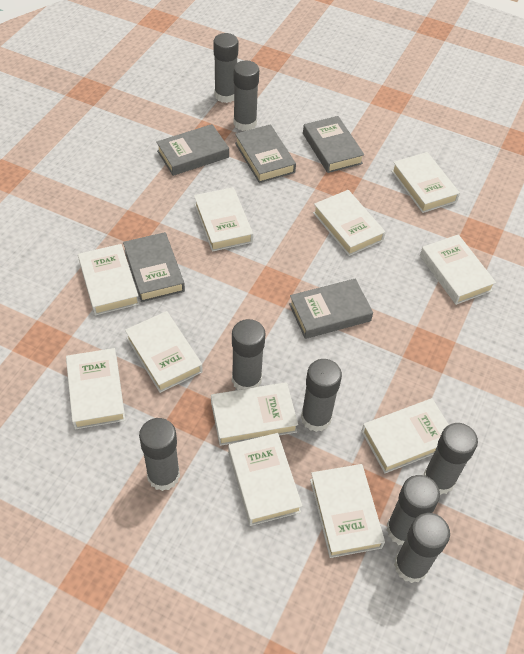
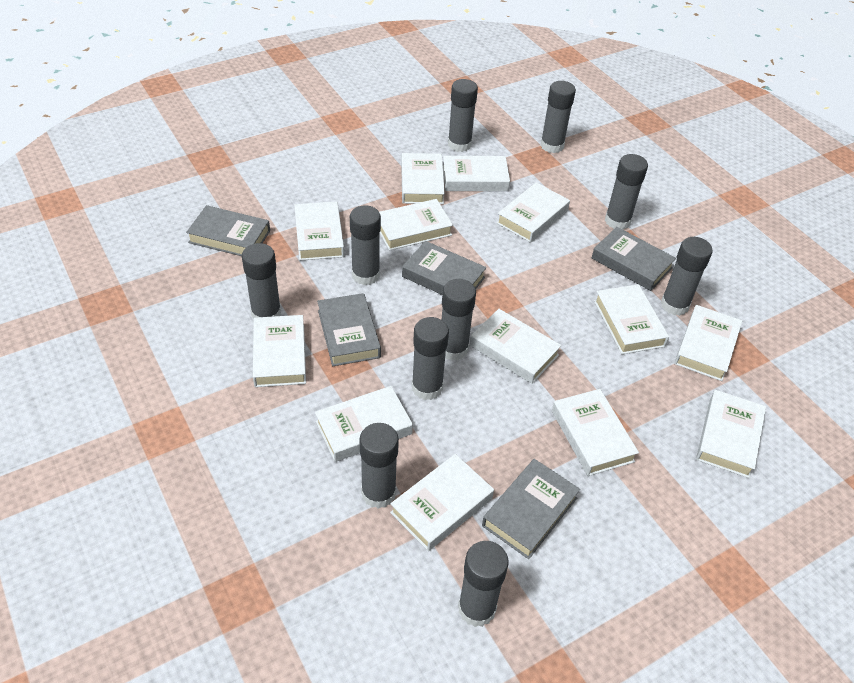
grey glue stick: 8 -> 10
white book: 11 -> 13

